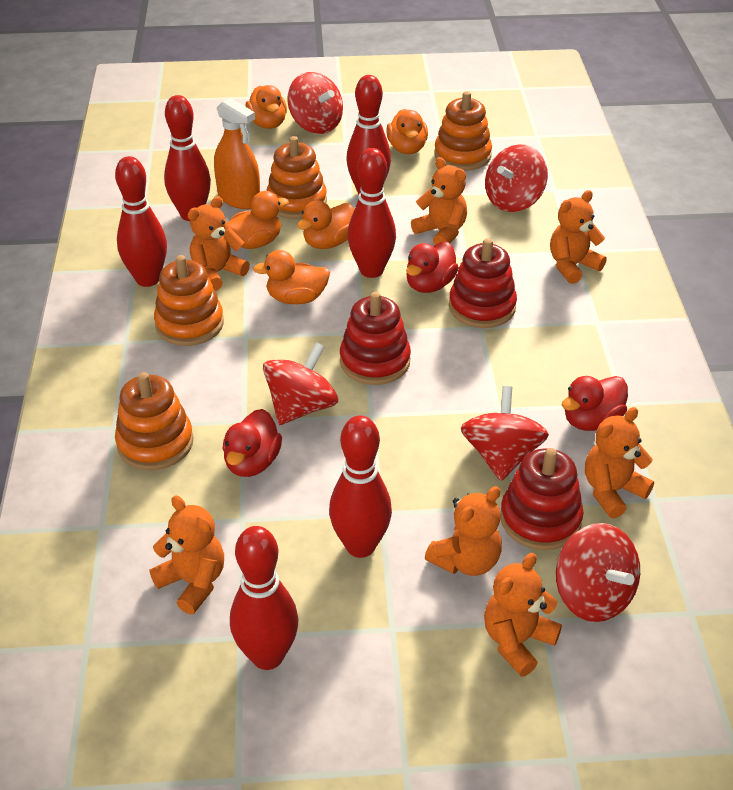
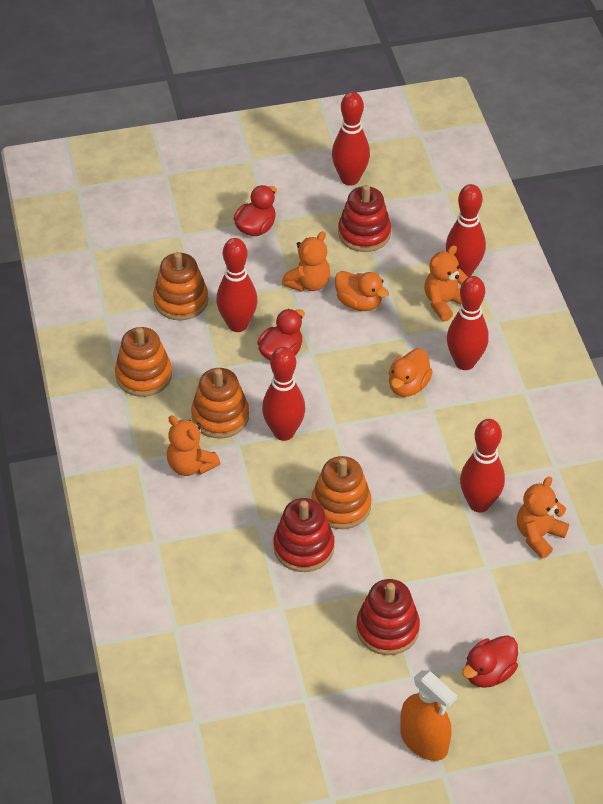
orange duck: 5 -> 2
orange teddy bear: 7 -> 4
red spinning top: 5 -> 0

